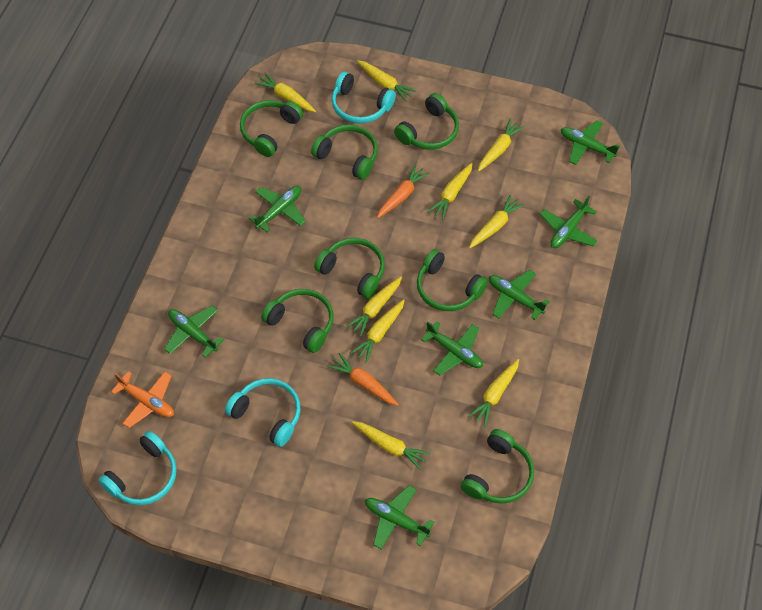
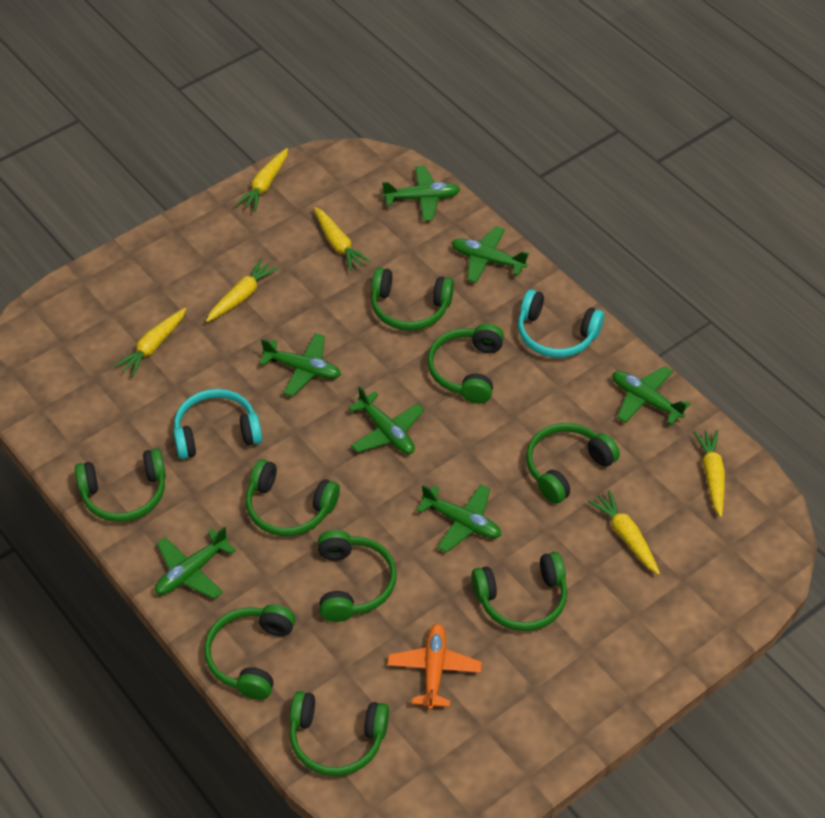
green headphones: 7 -> 9
orange carrot: 2 -> 0
turquoise headphones: 3 -> 2
yellow carrot: 9 -> 6

